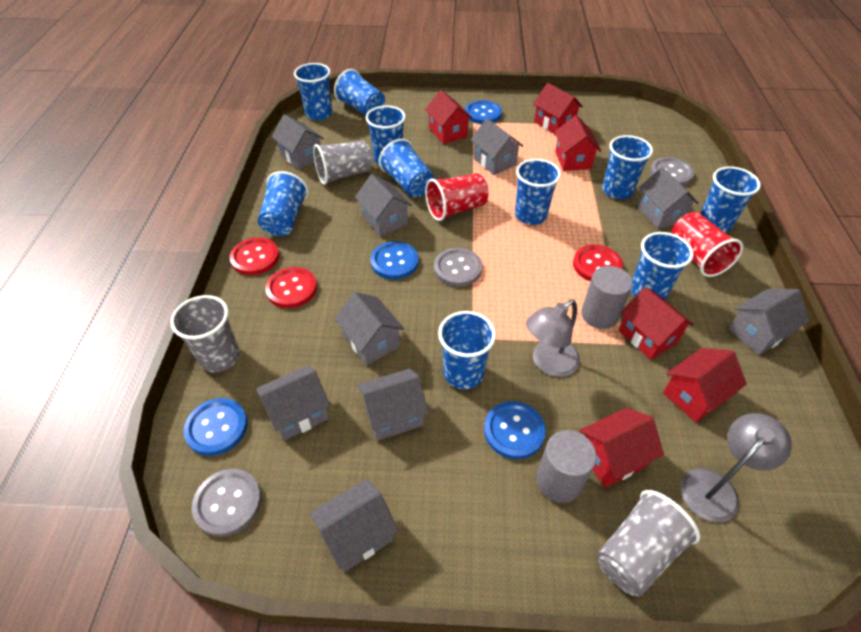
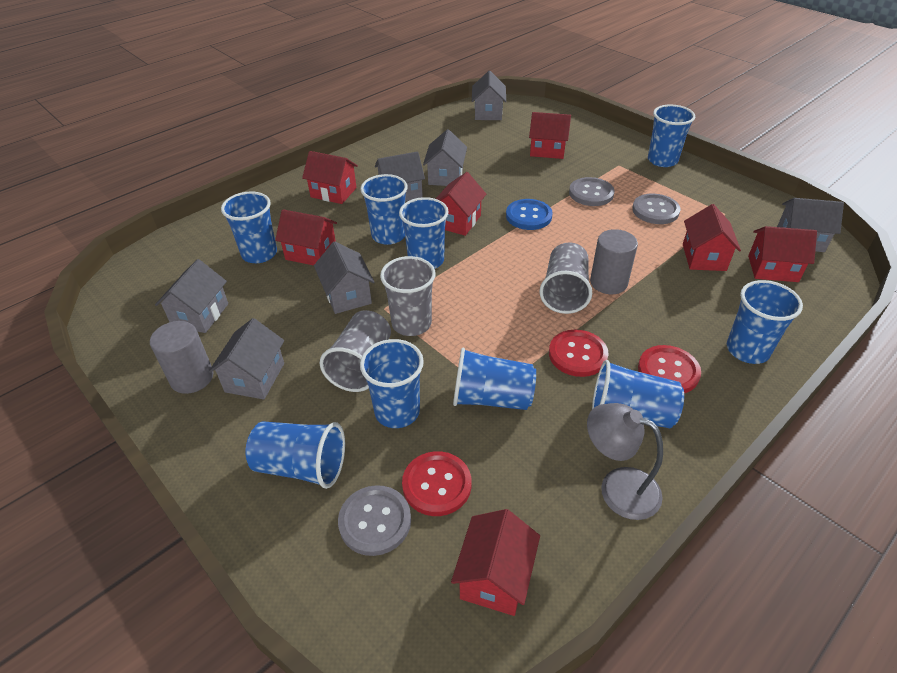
blue button: 4 -> 1
blue cup: 10 -> 9
grey house: 9 -> 7
grey lamp: 2 -> 1
red cup: 2 -> 0
red house: 6 -> 7

